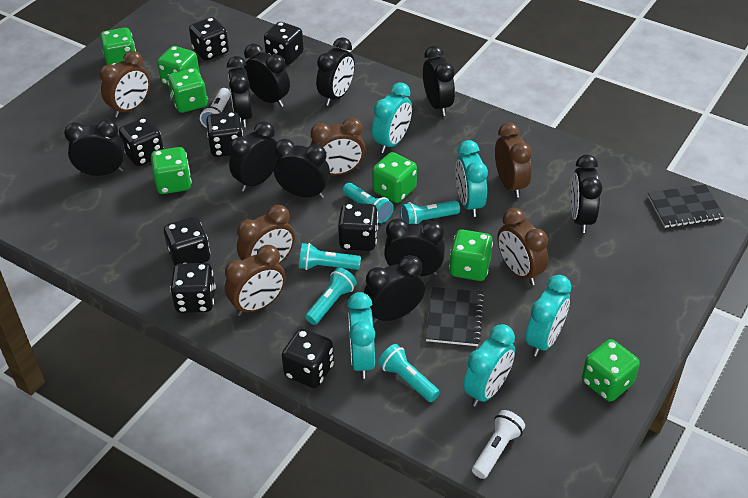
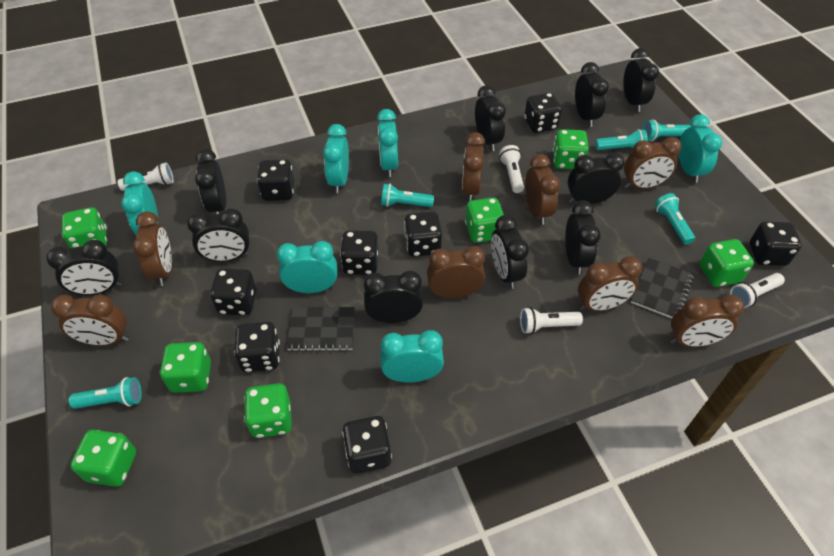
brown clock: 6 -> 8
turquoise clock: 5 -> 6
white flashlight: 2 -> 4

